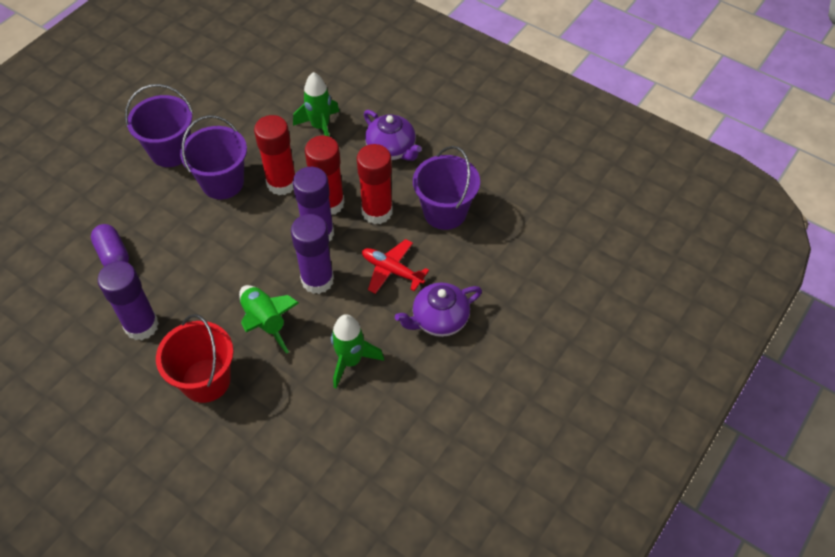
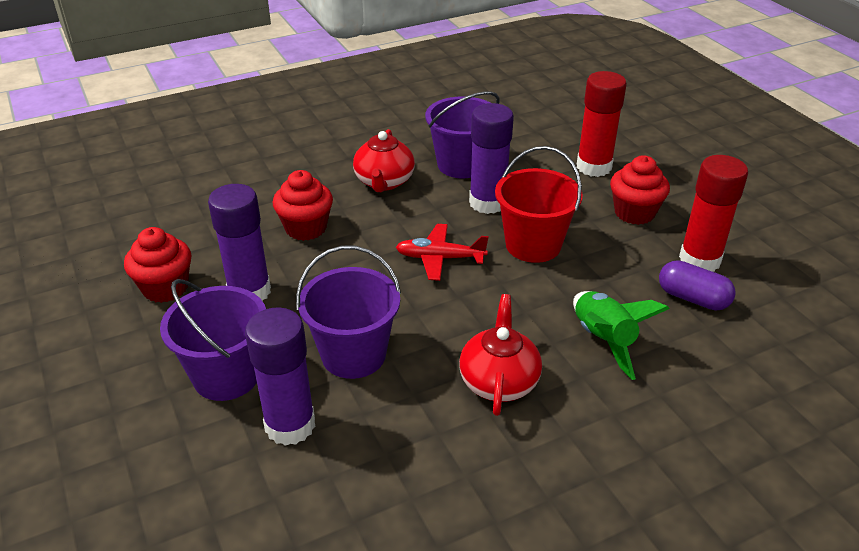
green rocket: 3 -> 1
purple teapot: 2 -> 0
red cupcake: 0 -> 3
red glue stick: 3 -> 2
red teapot: 0 -> 2

